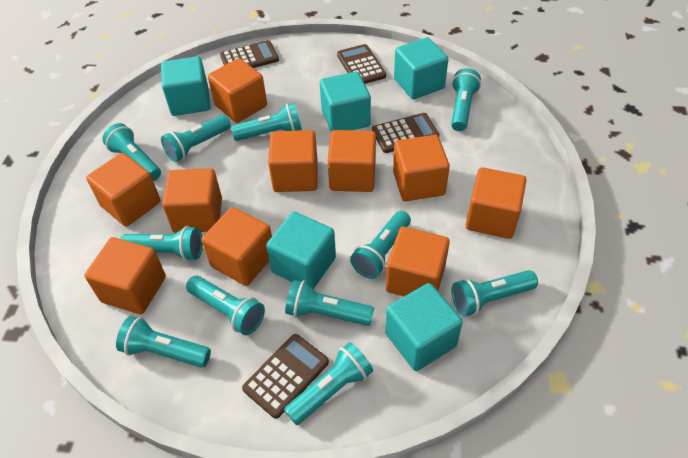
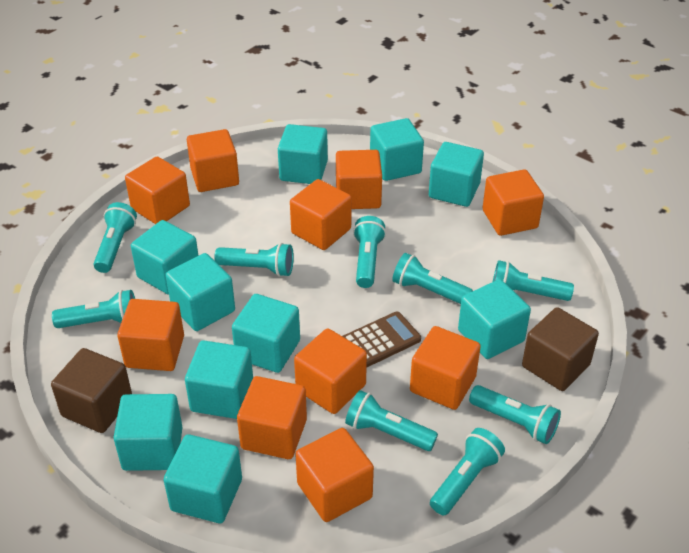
brown calculator: 4 -> 1
brown cube: 0 -> 2
turquoise cube: 5 -> 10
turquoise flashlight: 11 -> 9

